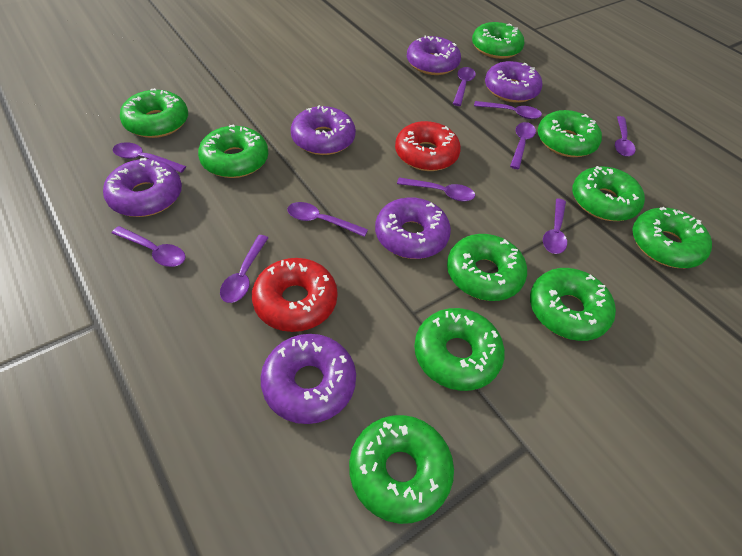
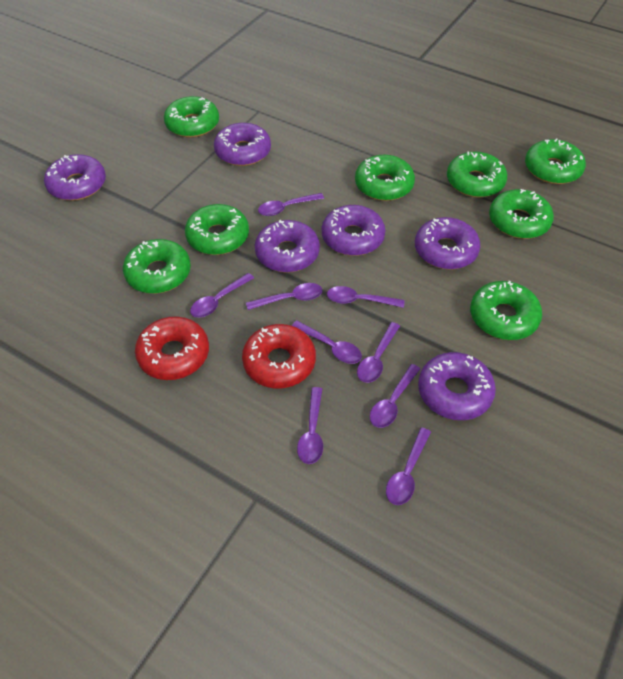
green donut: 10 -> 8
purple spoon: 10 -> 9

